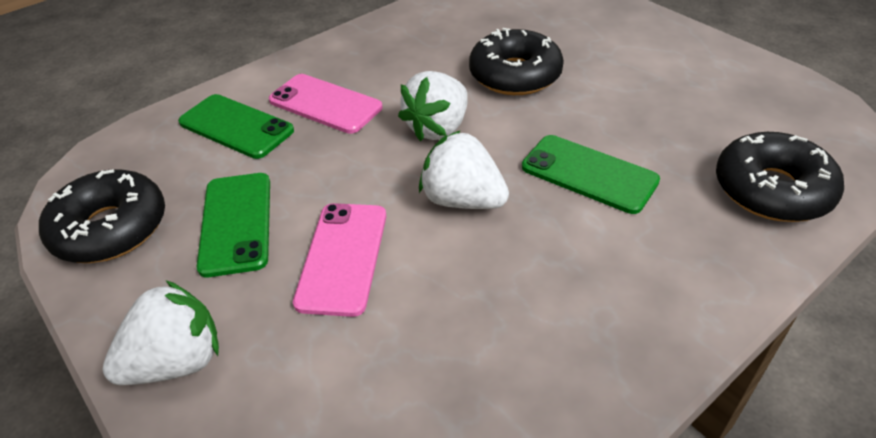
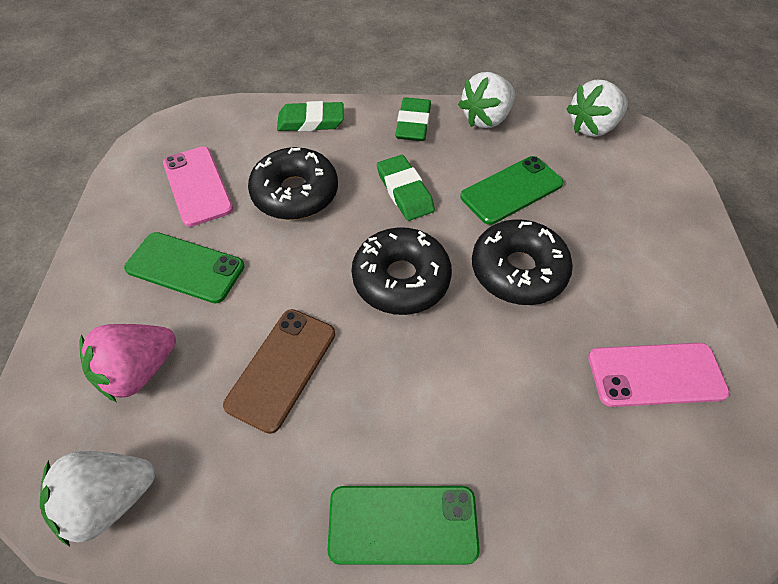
brown phone: 0 -> 1
green eraser: 0 -> 3
pink strawberry: 0 -> 1

